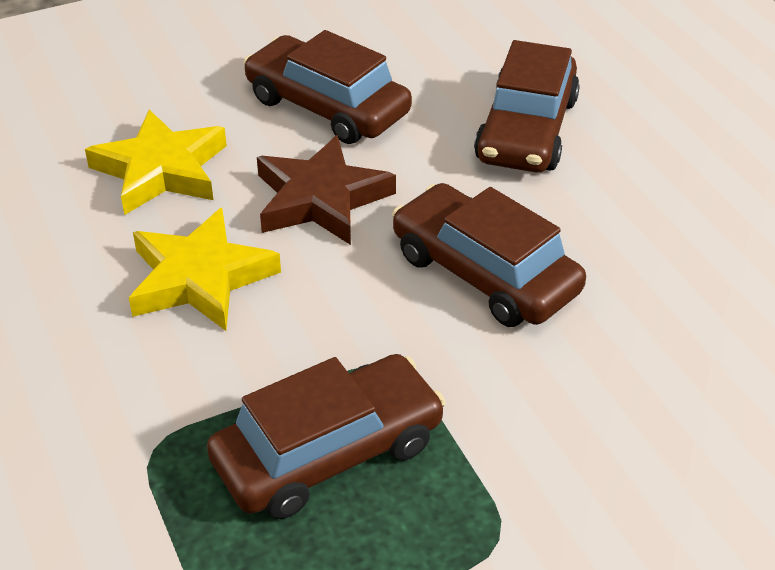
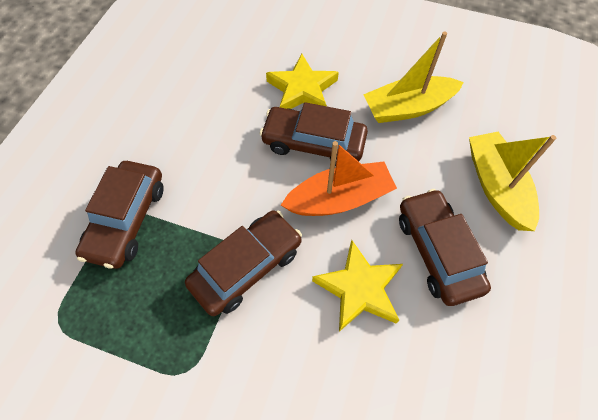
brown star: 1 -> 0
orange boat: 0 -> 1
yellow boat: 0 -> 2

